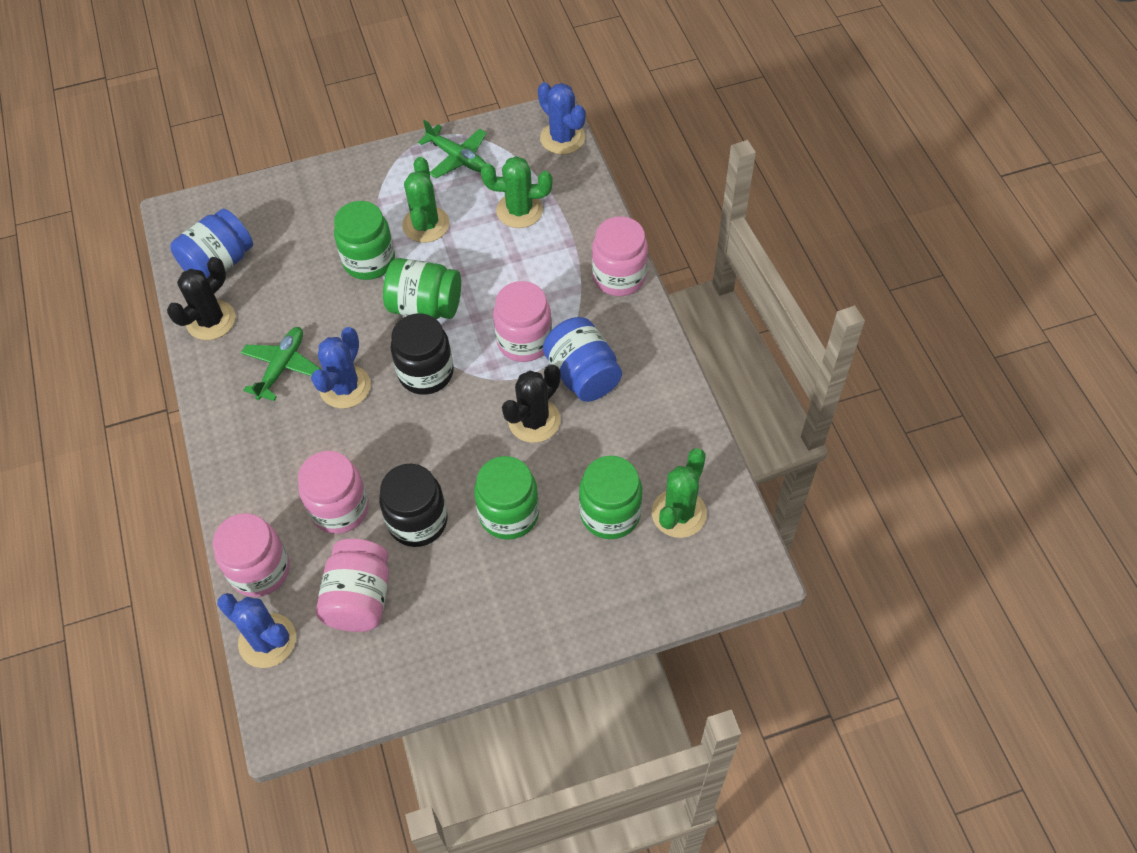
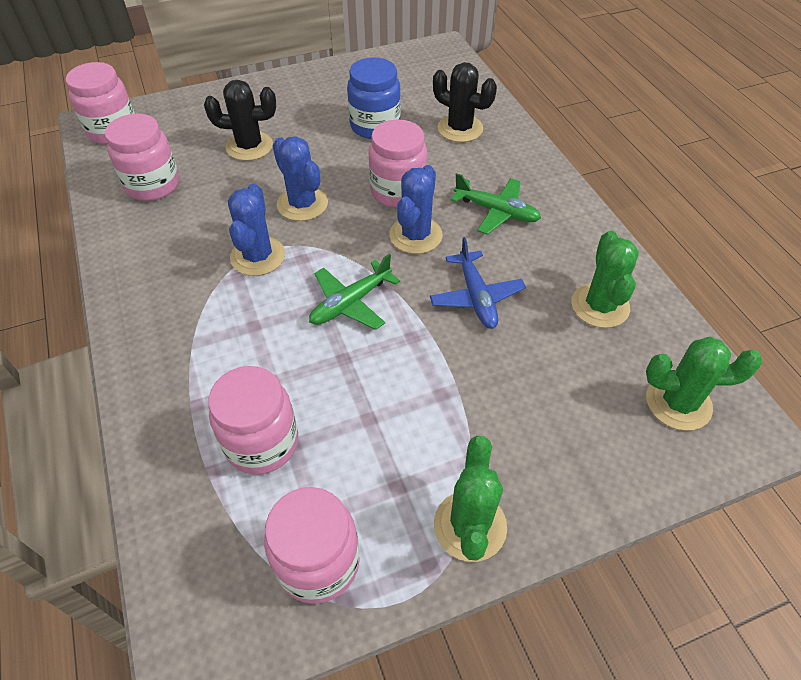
black jar: 2 -> 0
blue jar: 2 -> 1
blue plane: 0 -> 1
green jar: 4 -> 0

